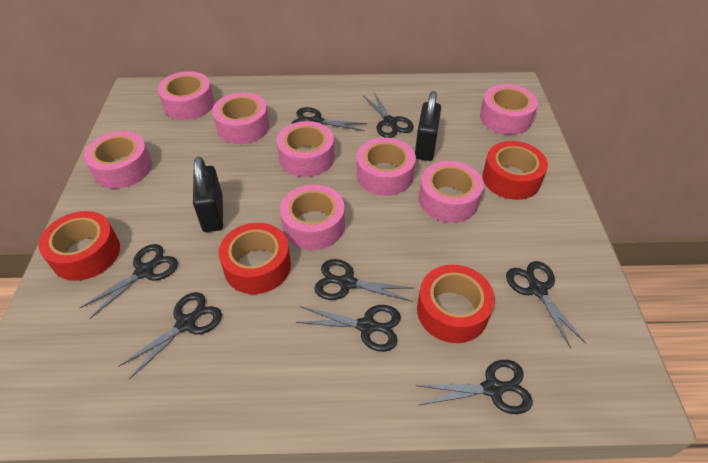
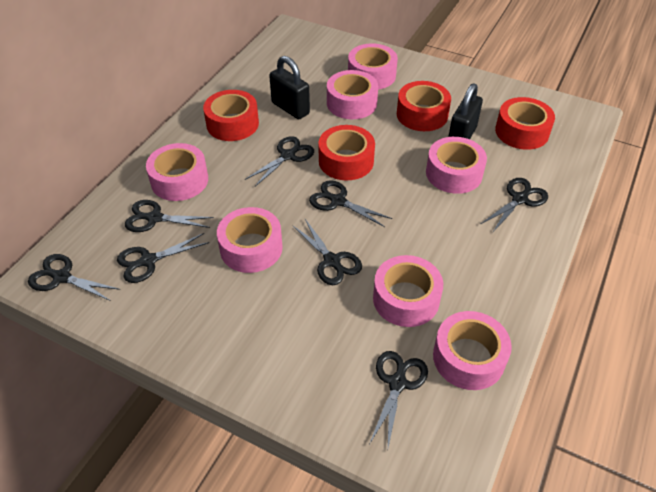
pink tape: 8 -> 7

